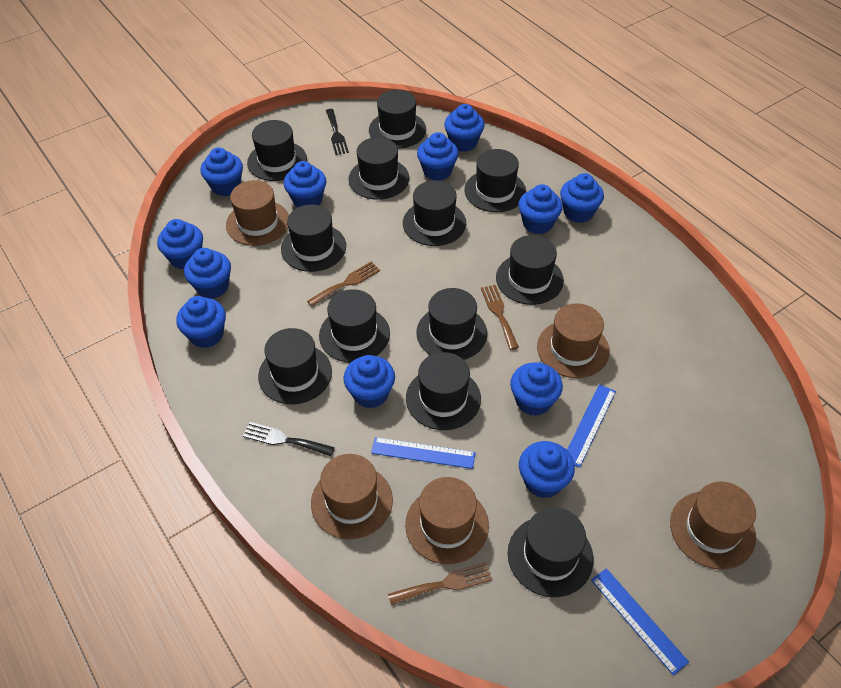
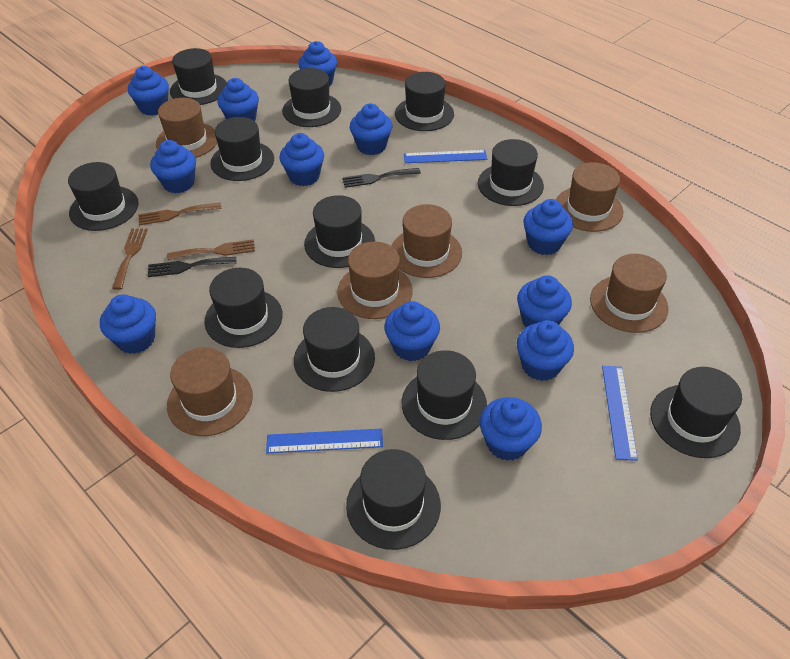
brown hat: 5 -> 6

